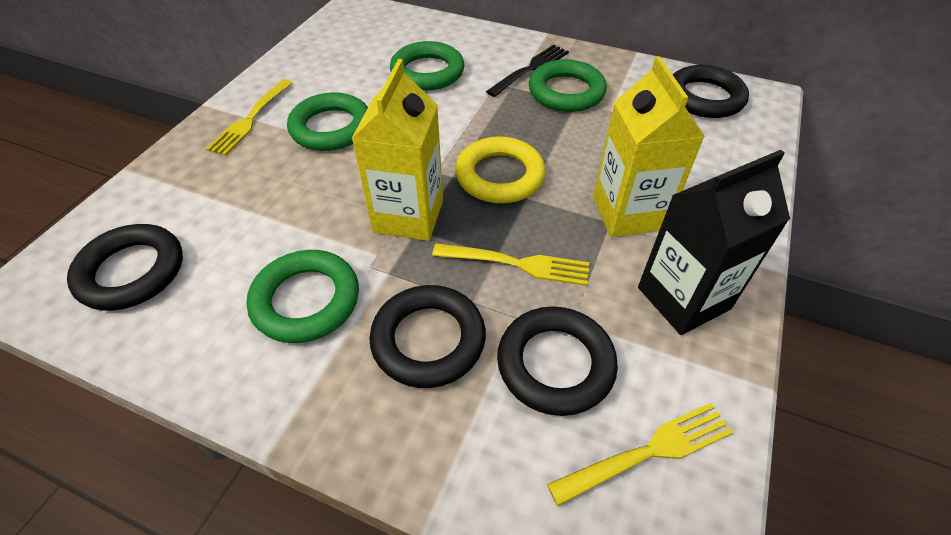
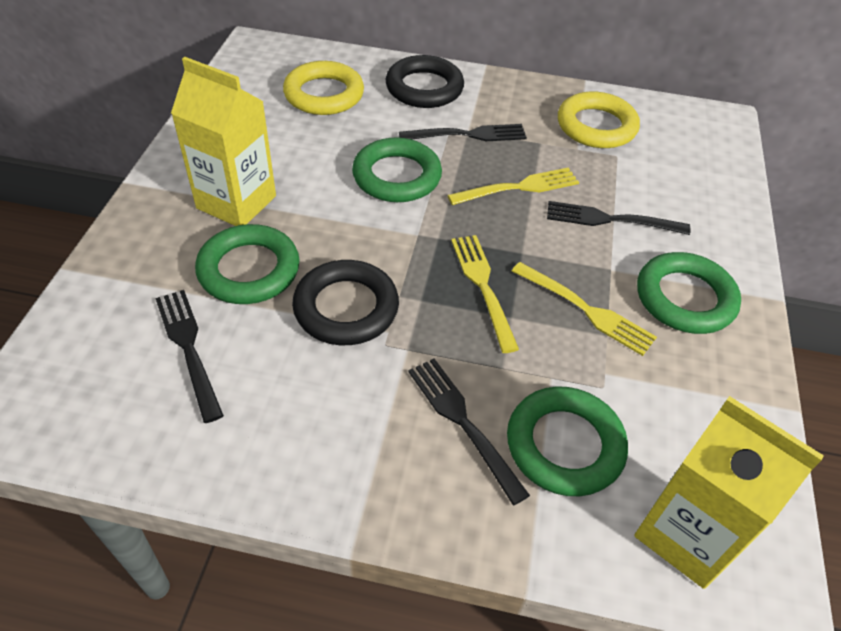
black carton: 1 -> 0
black fork: 1 -> 4
black ring: 4 -> 2
yellow ring: 1 -> 2

